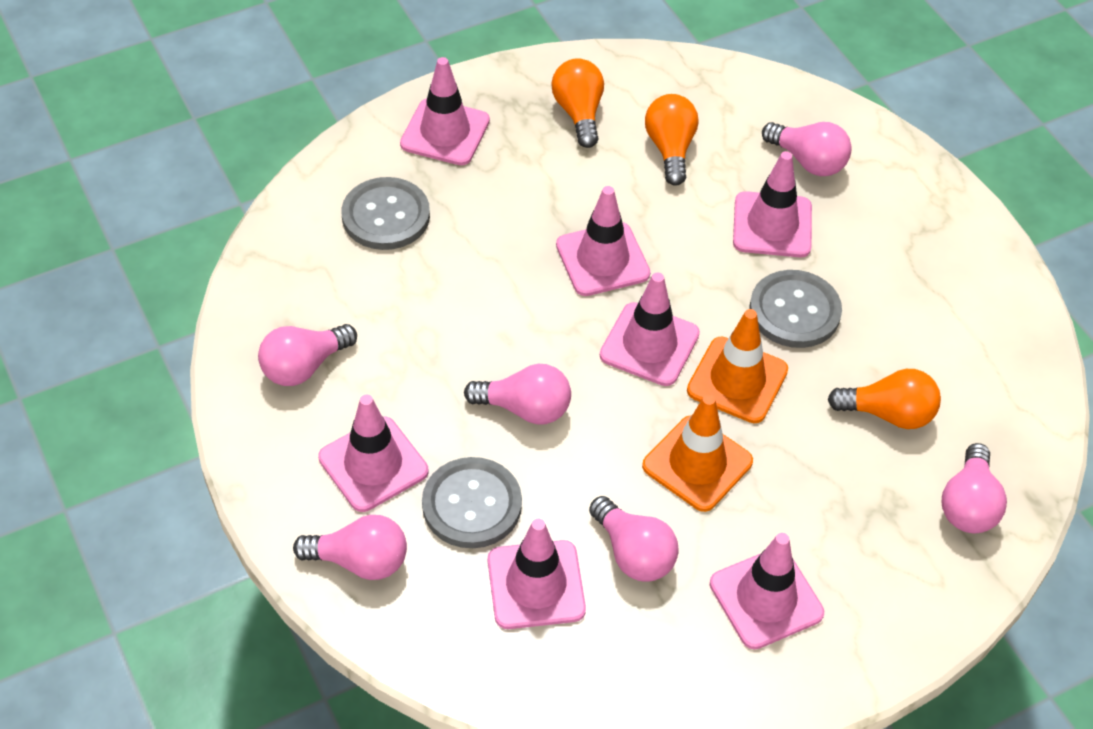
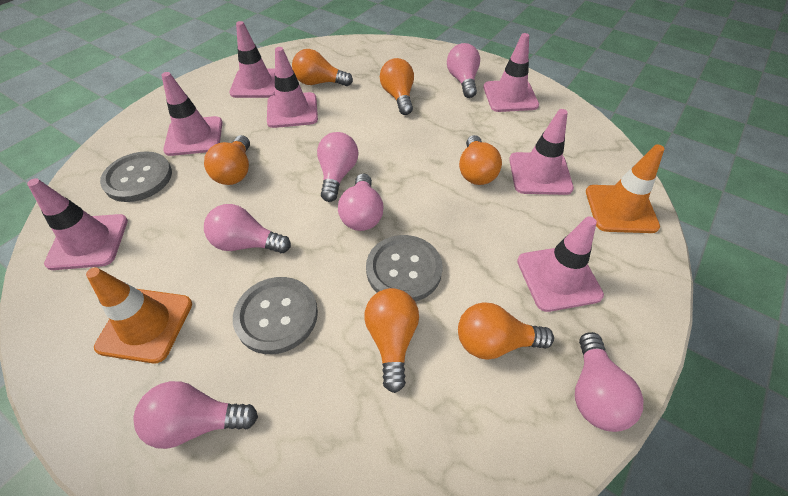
orange light bulb: 3 -> 6

